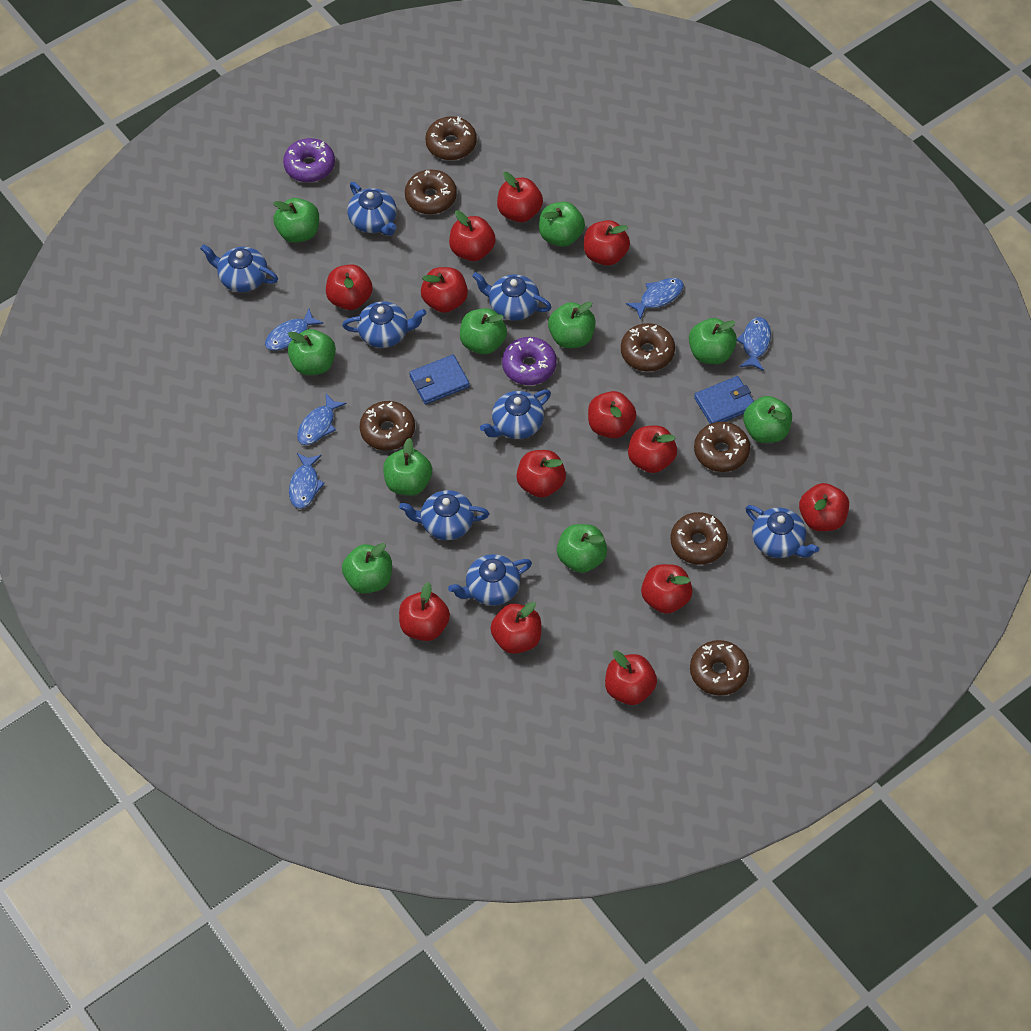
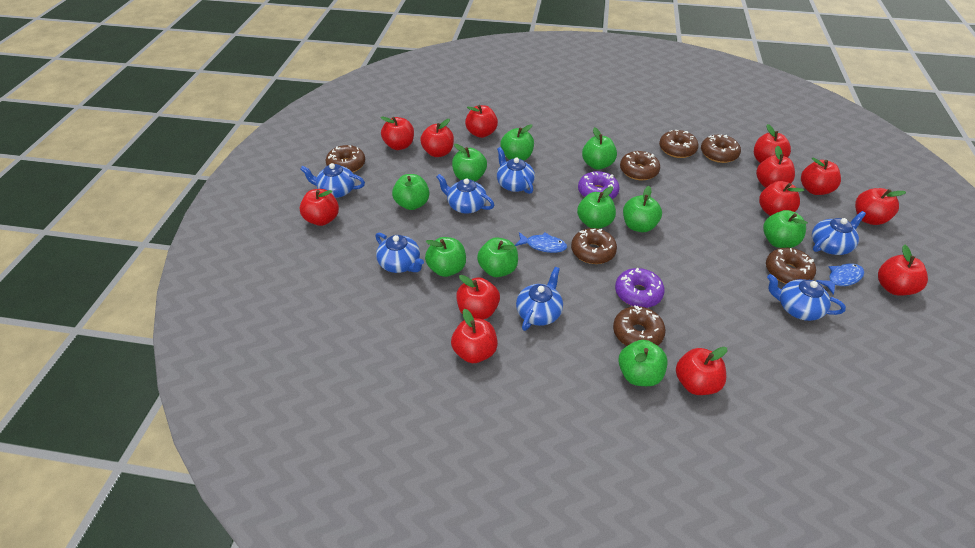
blue fish: 5 -> 2
blue teapot: 8 -> 7
blue wallet: 2 -> 0

